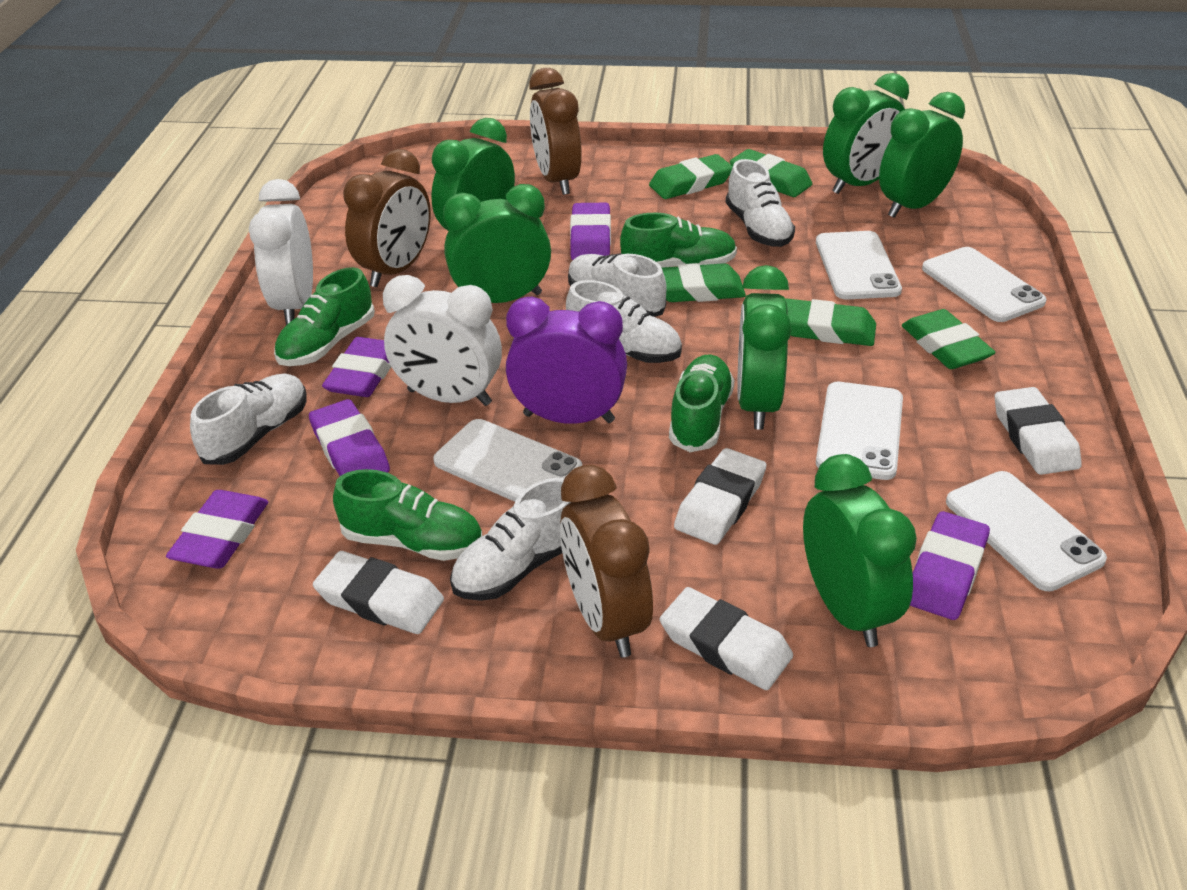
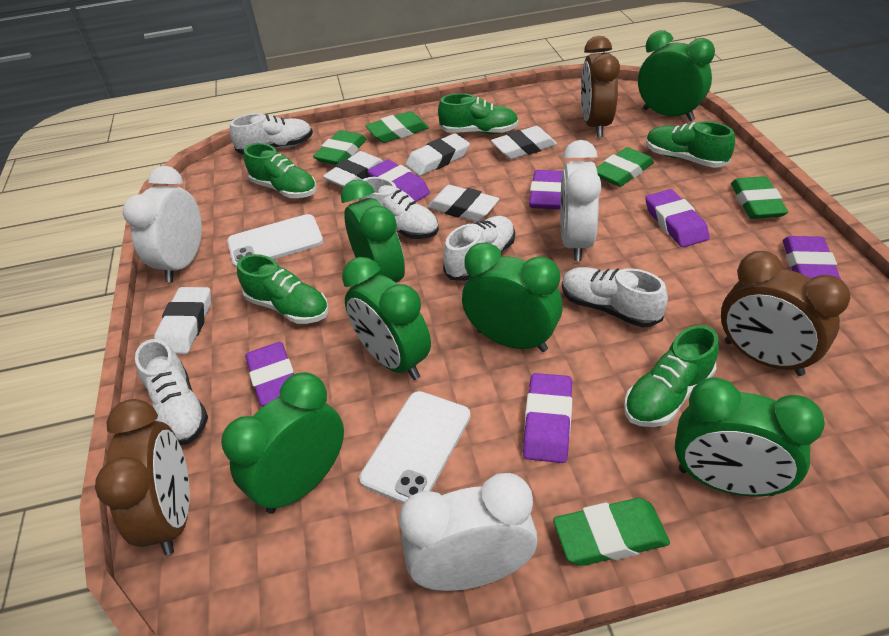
green shoe: 4 -> 5
purple clock: 1 -> 0
purple eraser: 5 -> 6
white clock: 2 -> 3
white eraser: 4 -> 5
white phone: 5 -> 2

